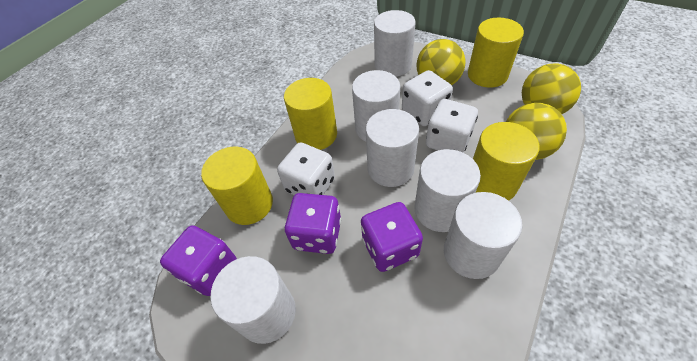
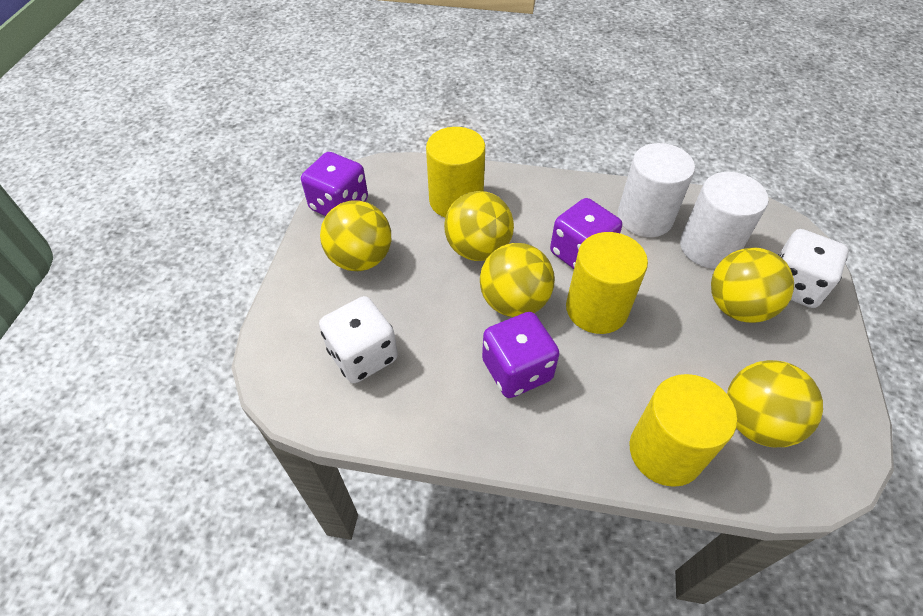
white cylinder: 6 -> 2
white dice: 3 -> 2
yellow ball: 3 -> 5
yellow cylinder: 4 -> 3

